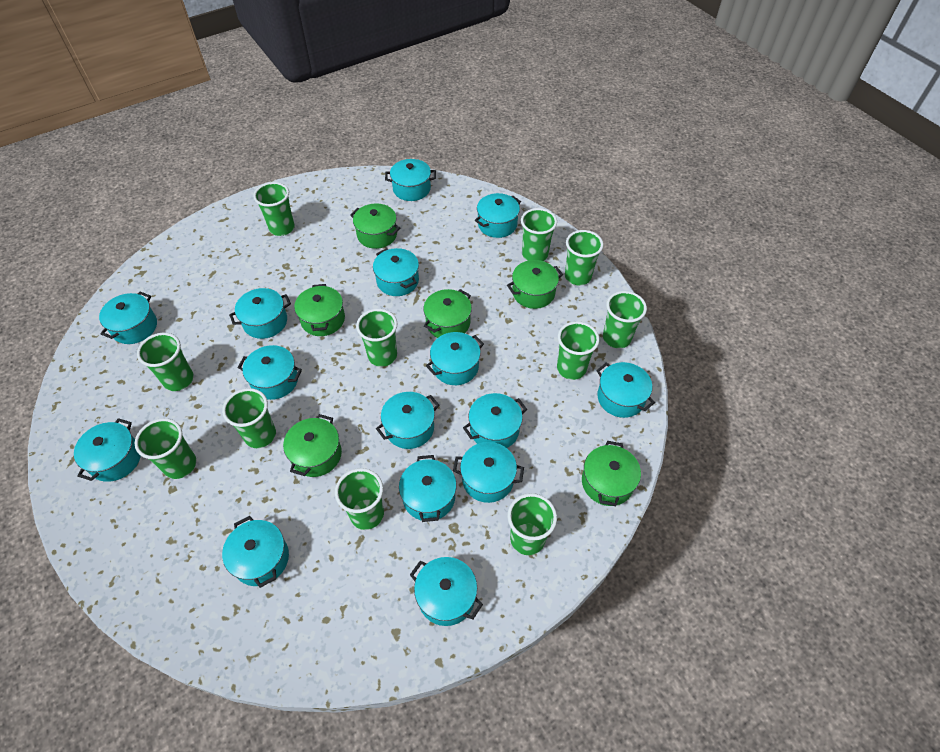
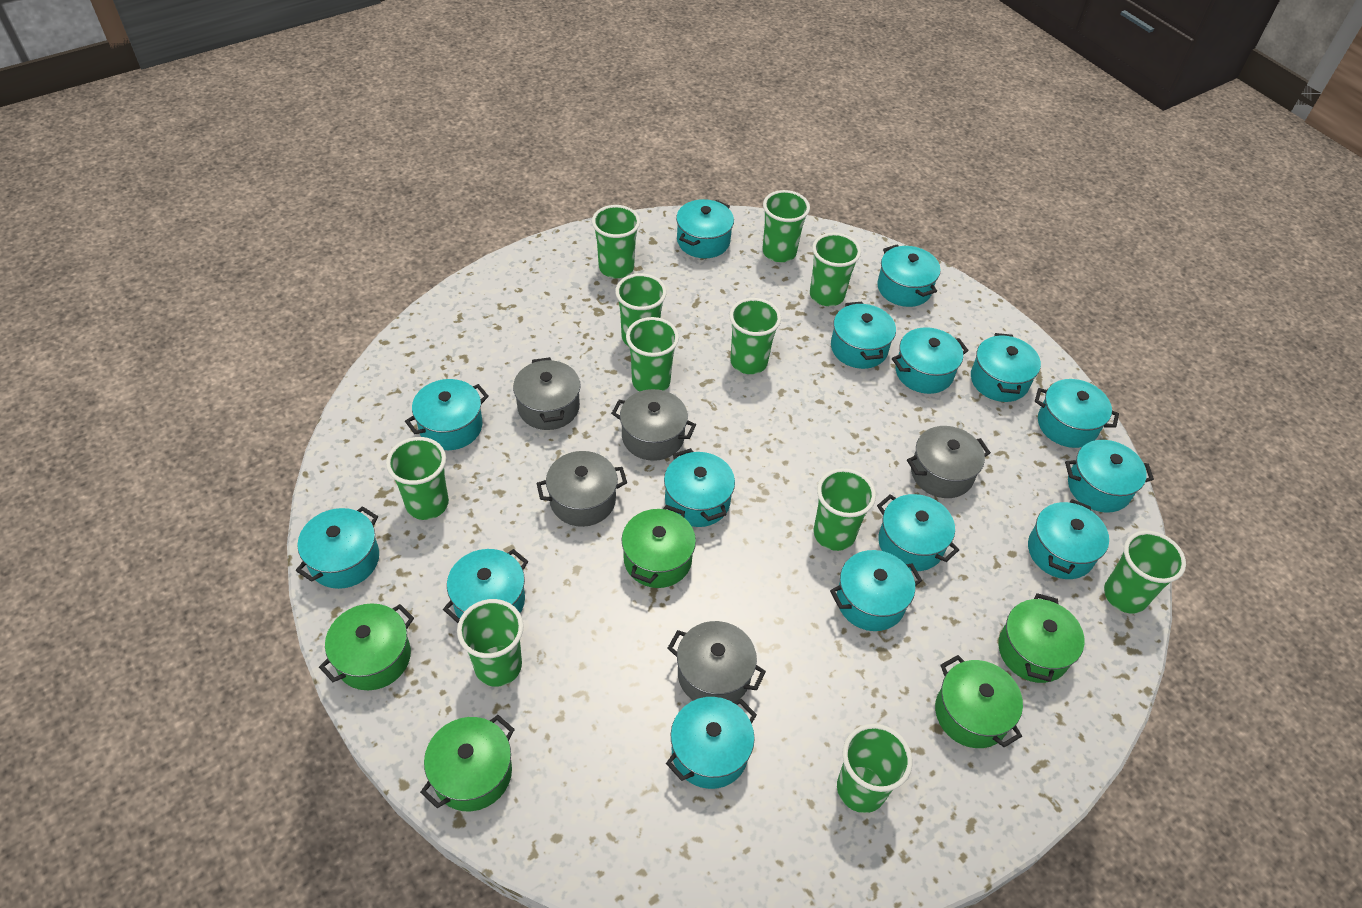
green pot: 6 -> 5
grey pot: 0 -> 5

